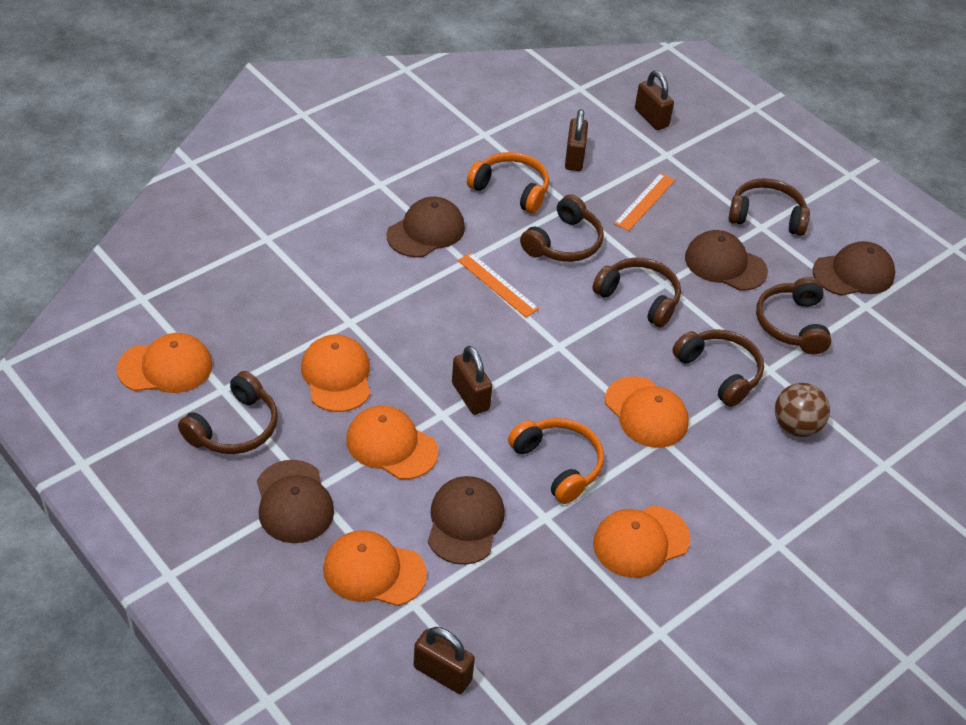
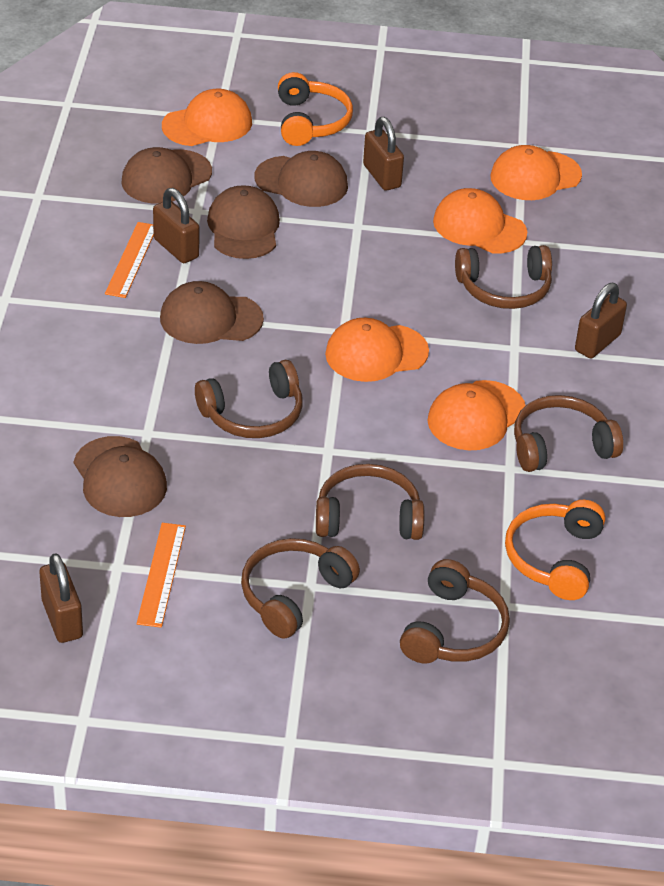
brown ball: 1 -> 0
orange cap: 6 -> 5

